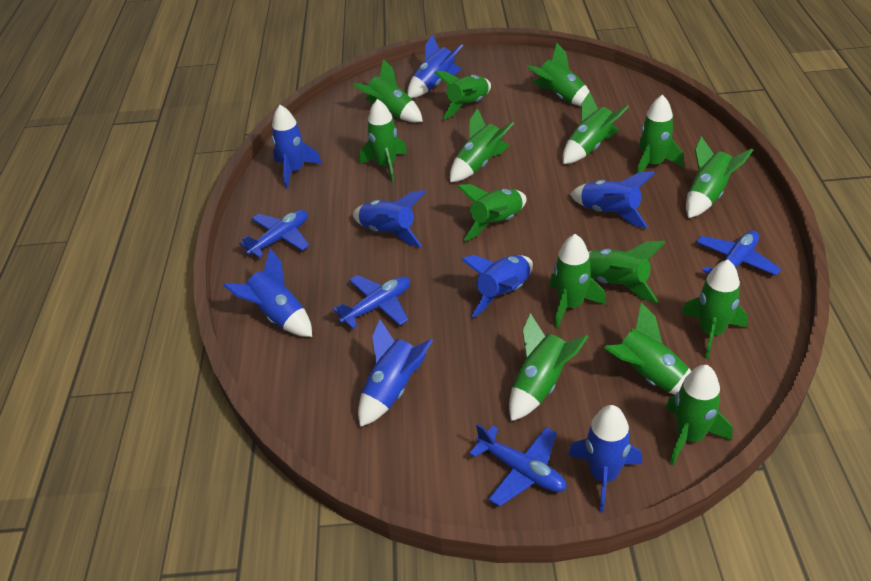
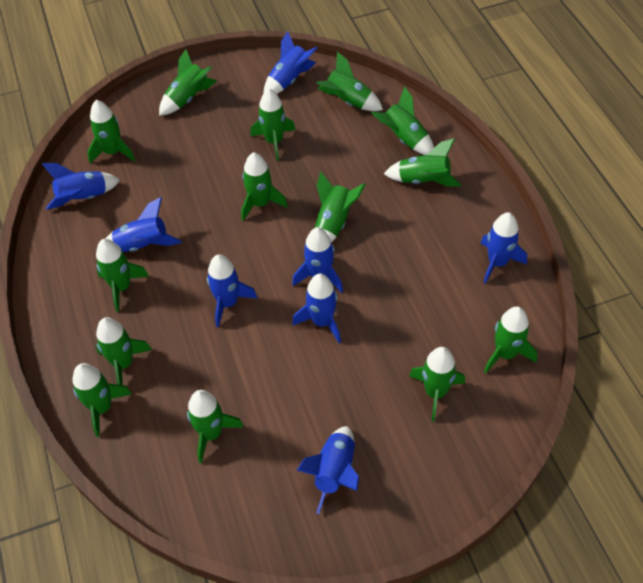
blue plane: 4 -> 0
green rocket: 15 -> 14

